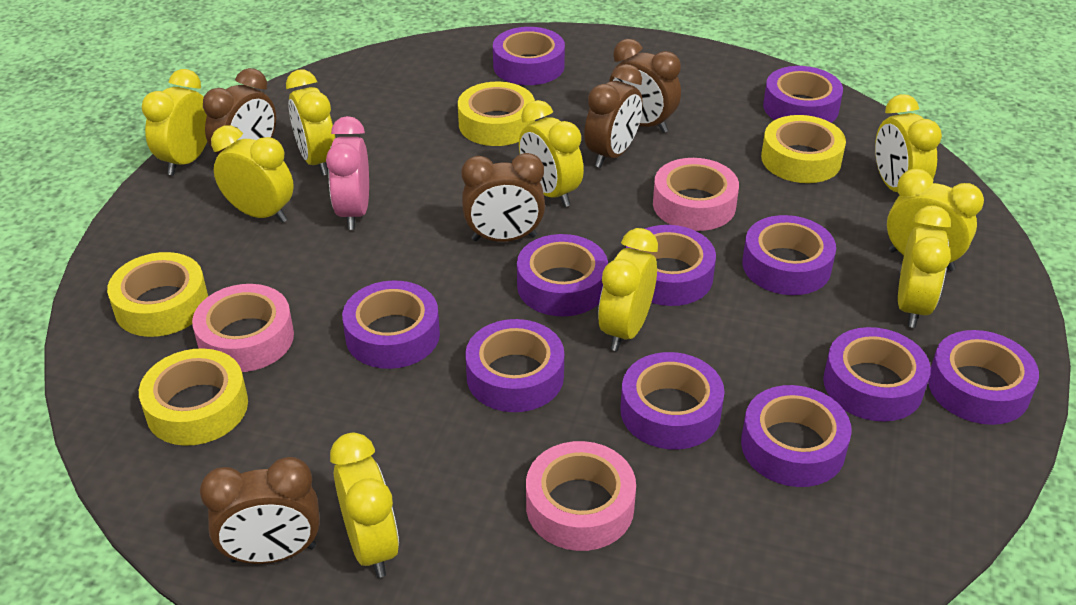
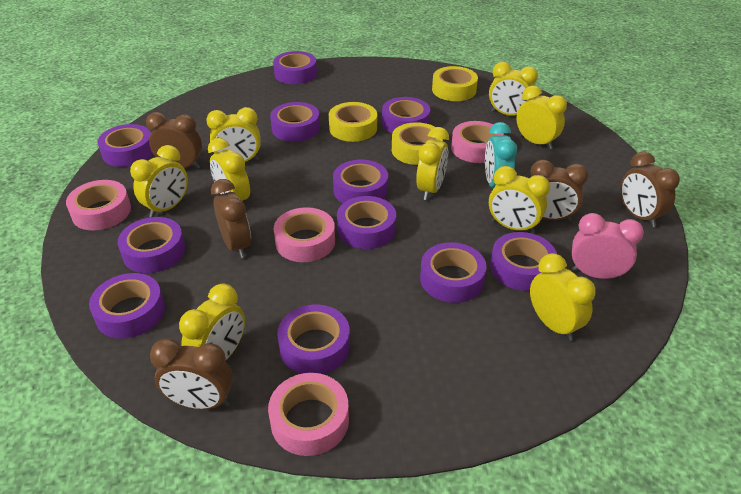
pink tape: 3 -> 4
turquoise clock: 0 -> 1
yellow tape: 4 -> 3

